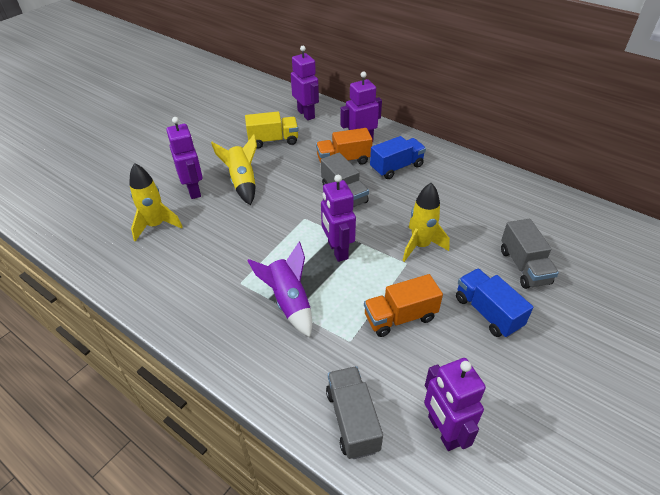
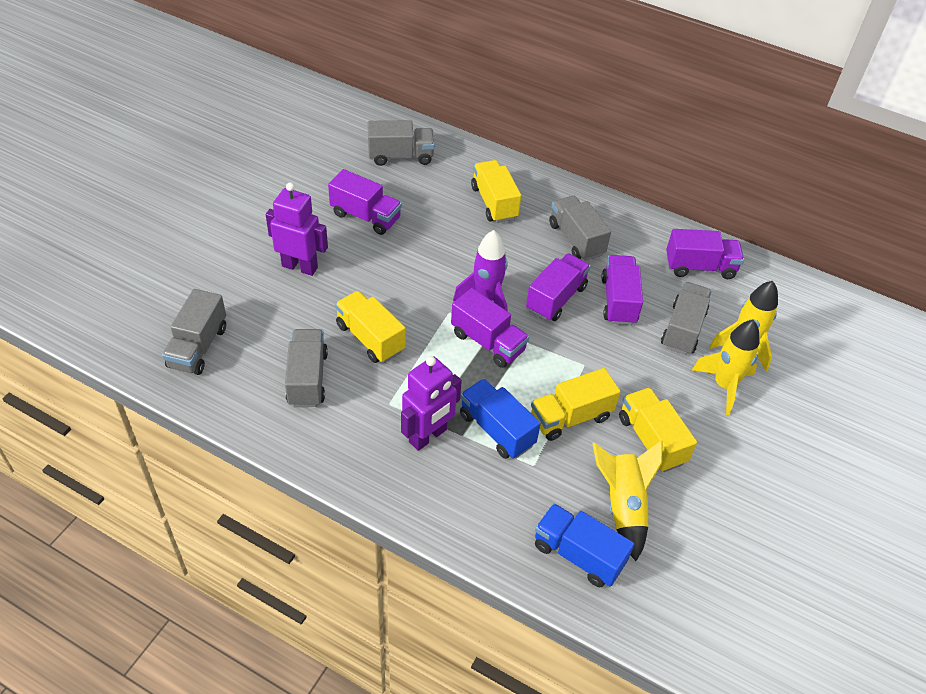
grey truck: 3 -> 5
orange truck: 2 -> 0
purple robot: 5 -> 2
purple truck: 0 -> 5
yellow truck: 1 -> 4

